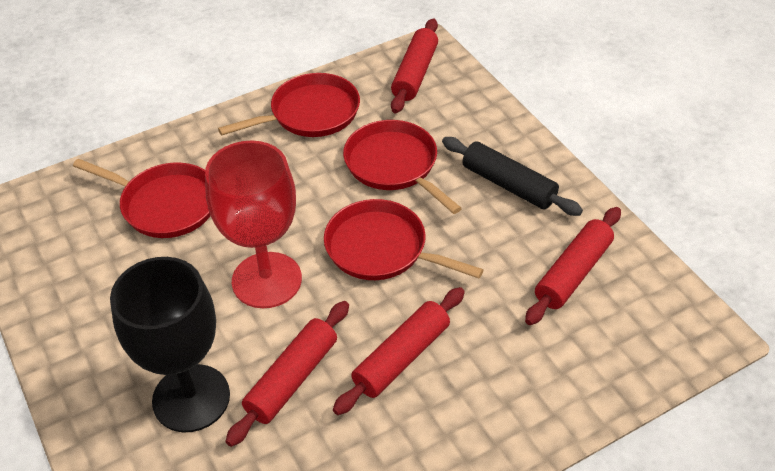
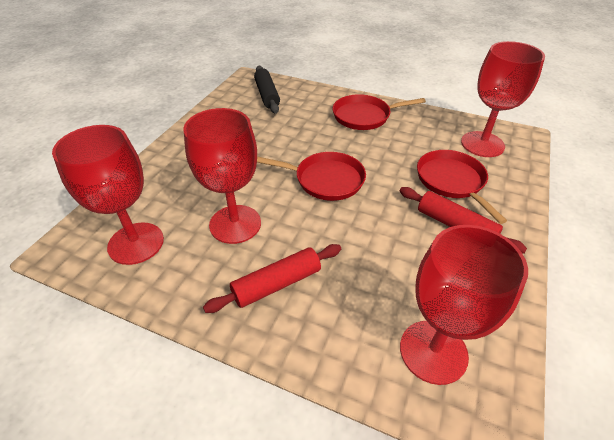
black goblet: 1 -> 0
red goblet: 1 -> 4
red pan: 4 -> 3
red rolling pin: 4 -> 2

